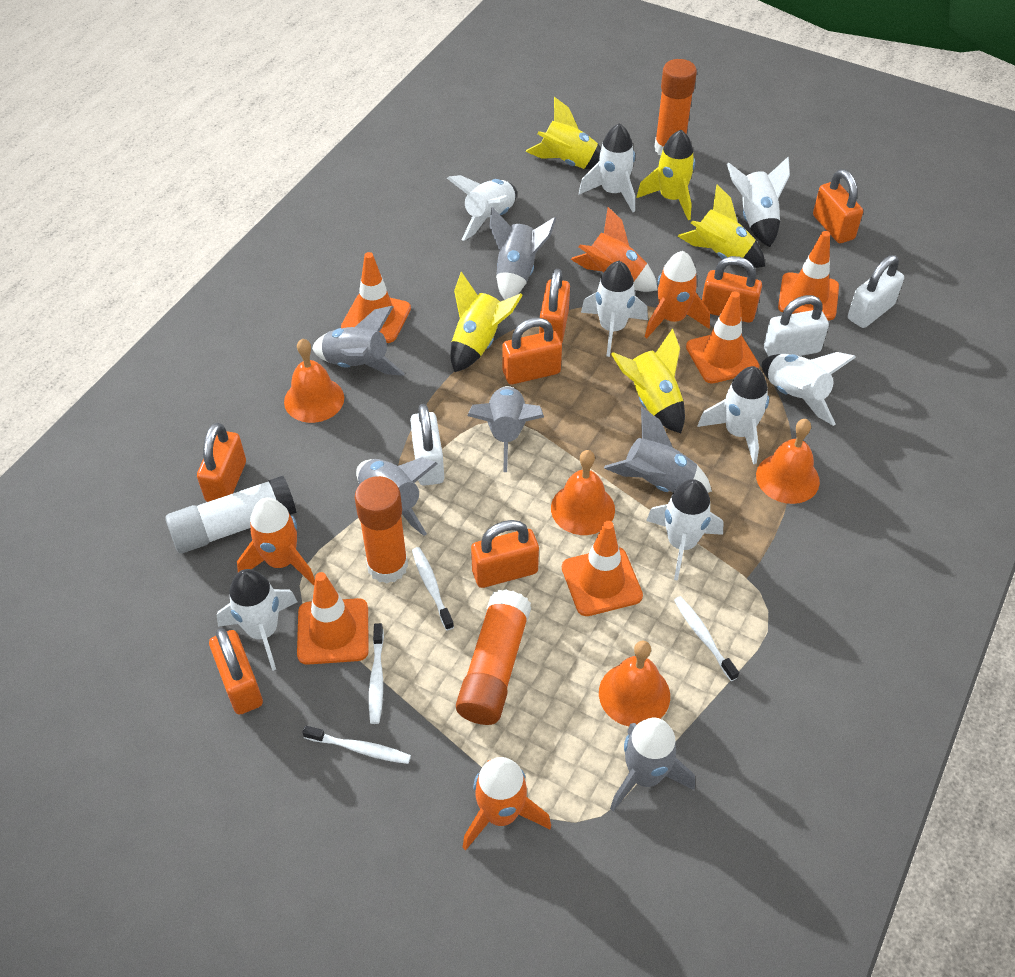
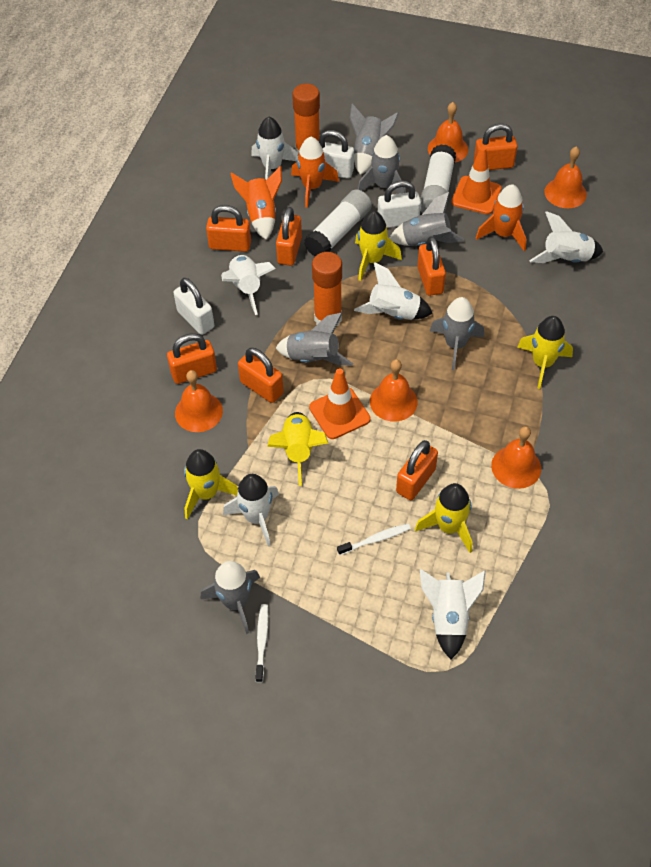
orange bell: 4 -> 5
orange glue stick: 3 -> 2
orange rocket: 4 -> 3
orange traffic cone: 5 -> 2
white glue stick: 1 -> 2
white rocket: 8 -> 6
white toothbrush: 4 -> 2

